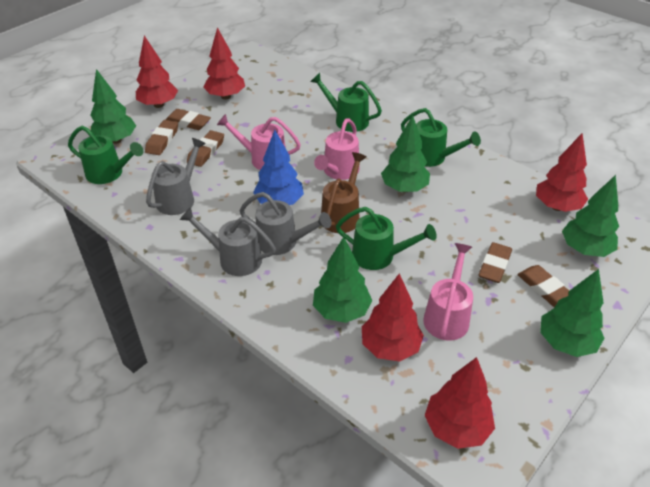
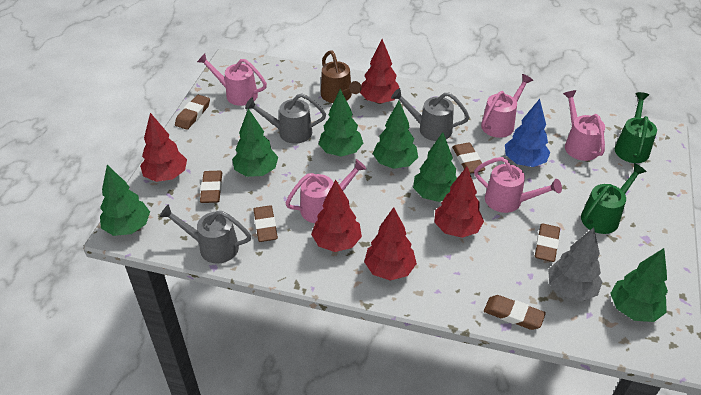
brown eraser: 5 -> 6
green tree: 5 -> 6
green watering can: 4 -> 2
grey tree: 0 -> 1
pink watering can: 3 -> 5

